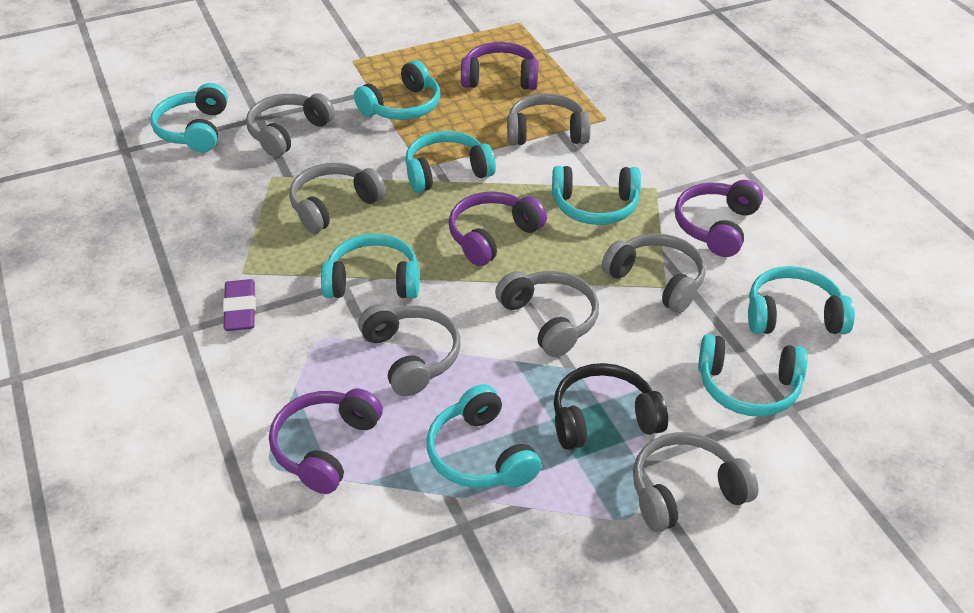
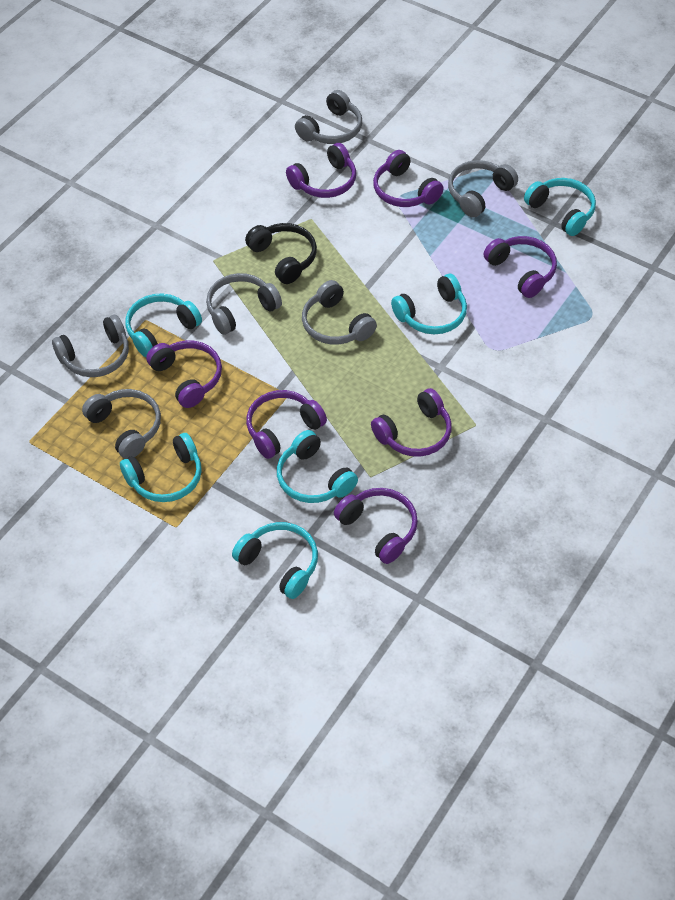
grey headphones: 7 -> 6
purple eraser: 1 -> 0
purple headphones: 4 -> 7
turquoise headphones: 8 -> 6

